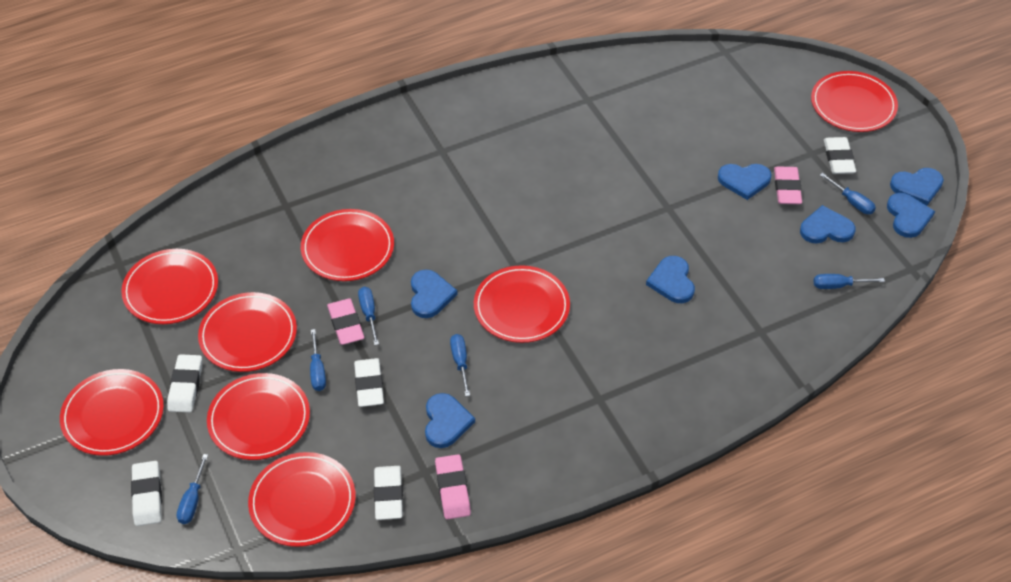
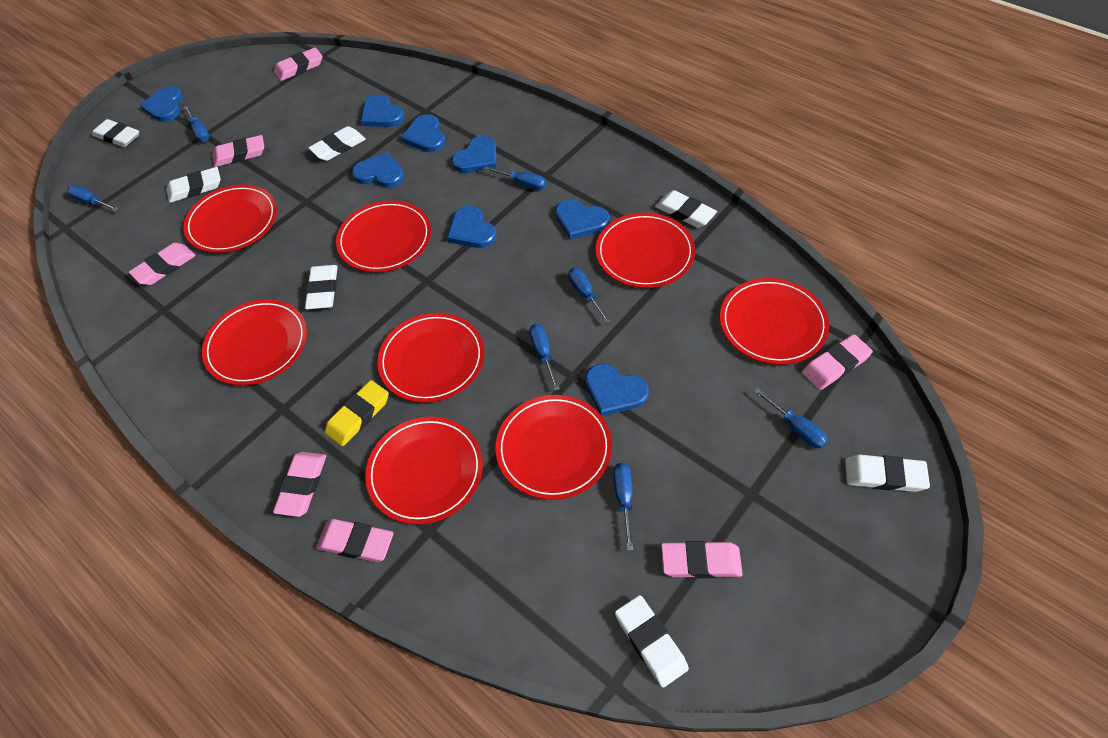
blue heart: 7 -> 8
blue screwdriver: 6 -> 7
pink eraser: 3 -> 7
white eraser: 5 -> 7
yellow eraser: 0 -> 1

